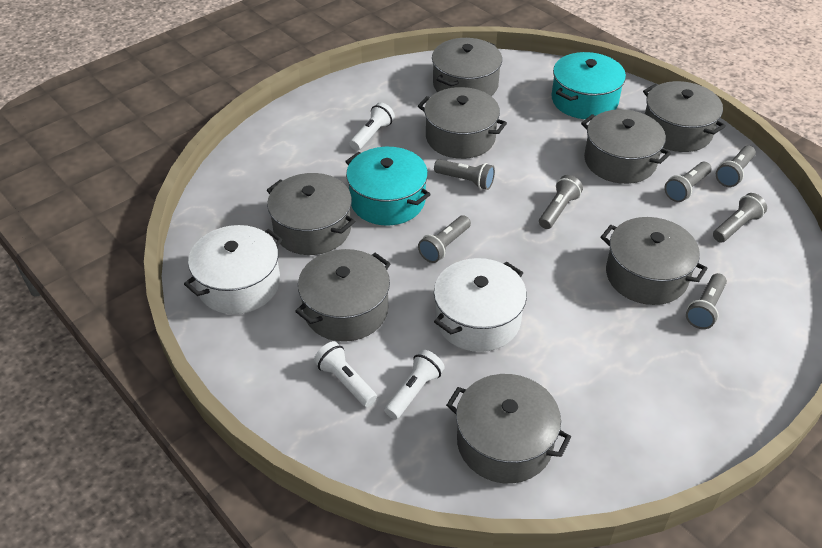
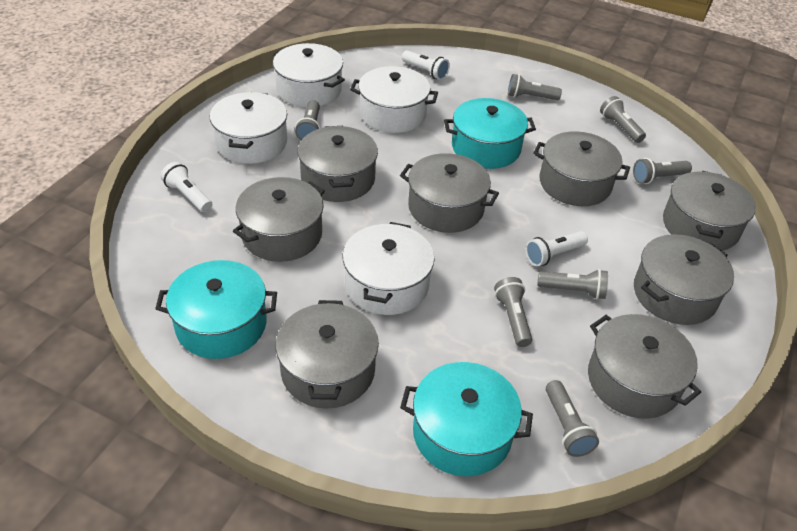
turquoise pot: 2 -> 3
white pot: 2 -> 4

